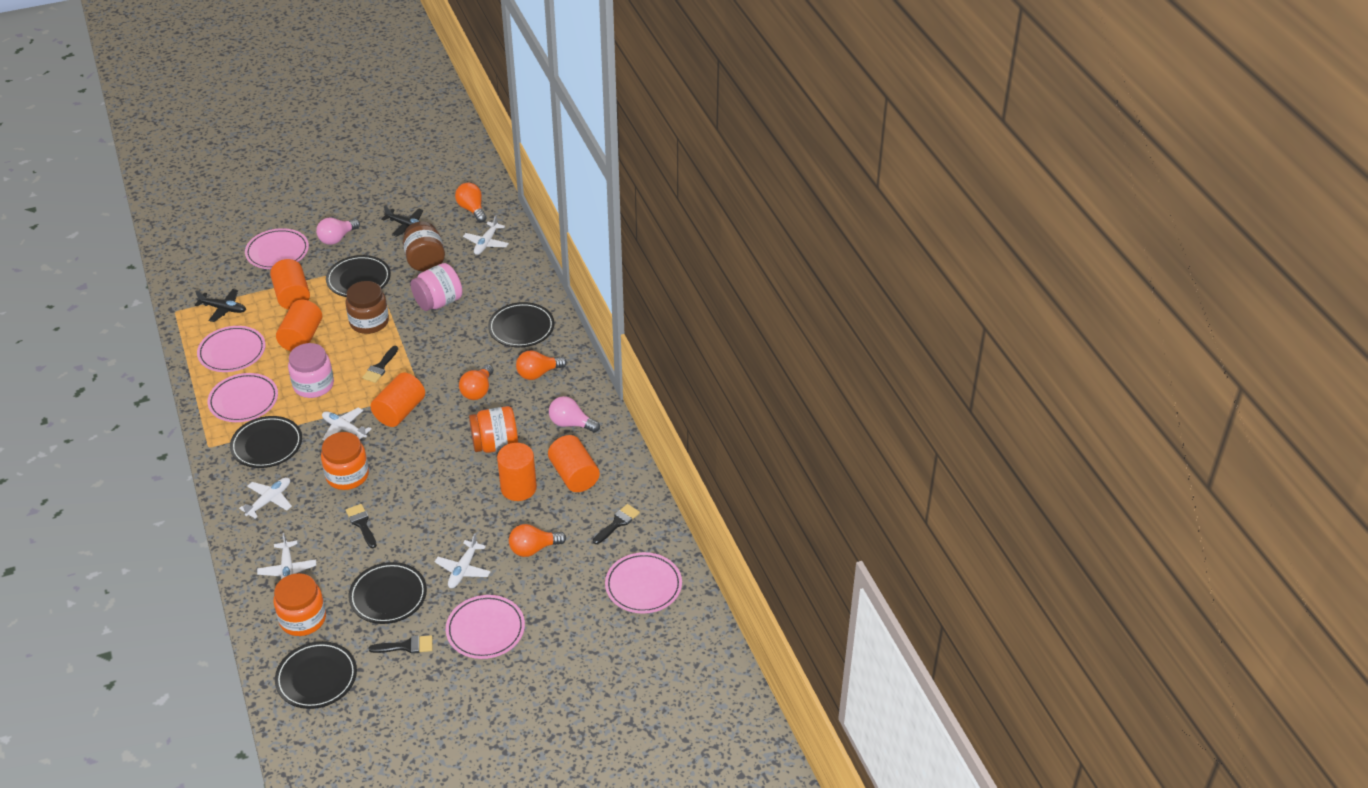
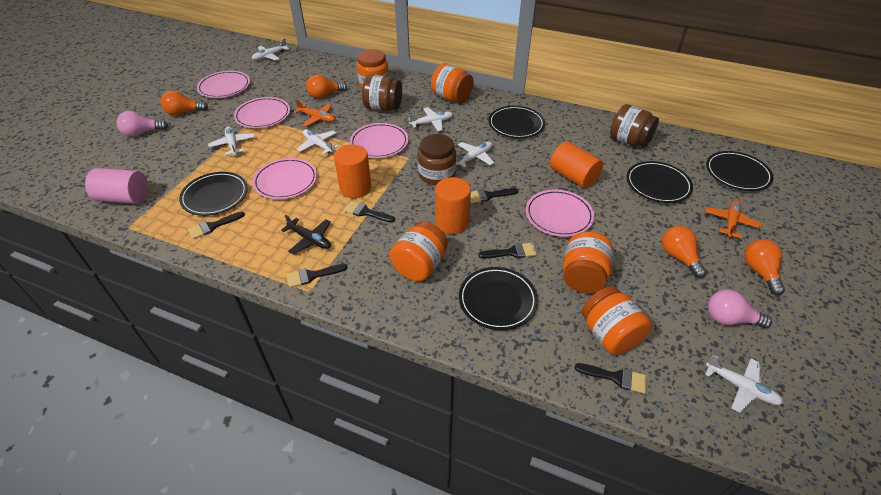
black brush: 4 -> 6
black plane: 2 -> 1
brown jar: 2 -> 3
orange cylinder: 5 -> 3
orange jar: 3 -> 5
orange plane: 0 -> 2
pink cylinder: 0 -> 1
pink jar: 2 -> 0
white plane: 5 -> 6

